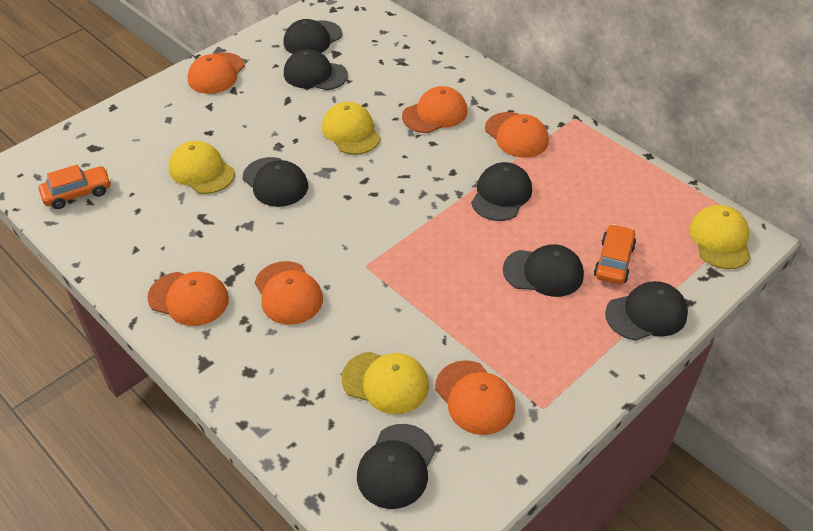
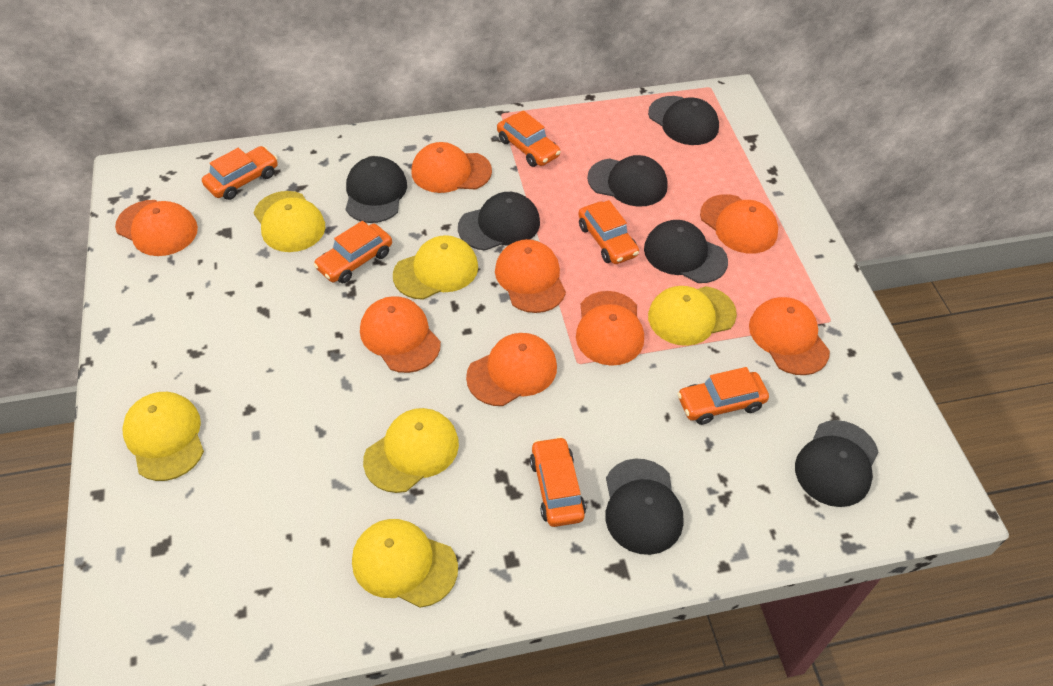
orange cap: 6 -> 8
orange car: 2 -> 6
yellow cap: 4 -> 6

